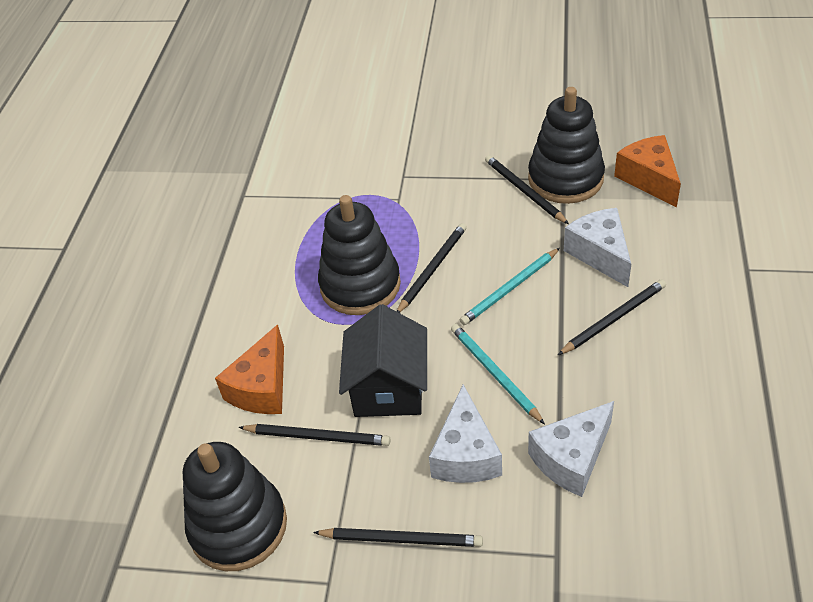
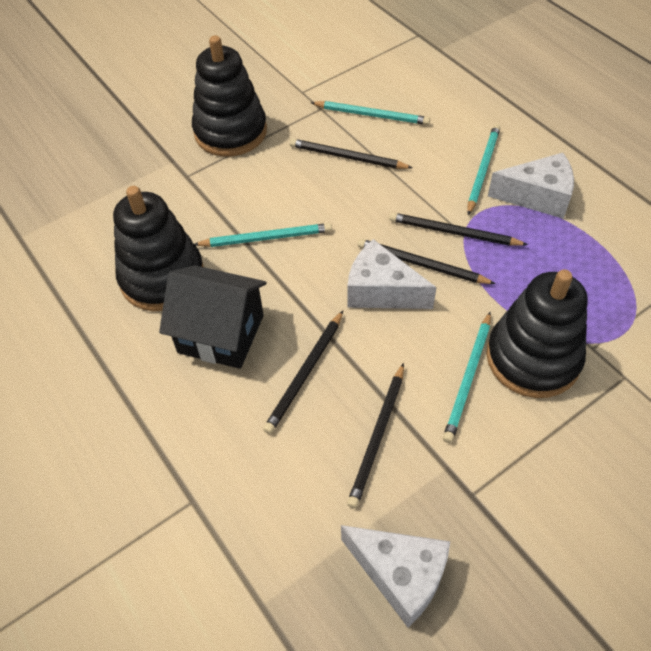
orange cheese: 2 -> 0
turquoise pencil: 2 -> 4

